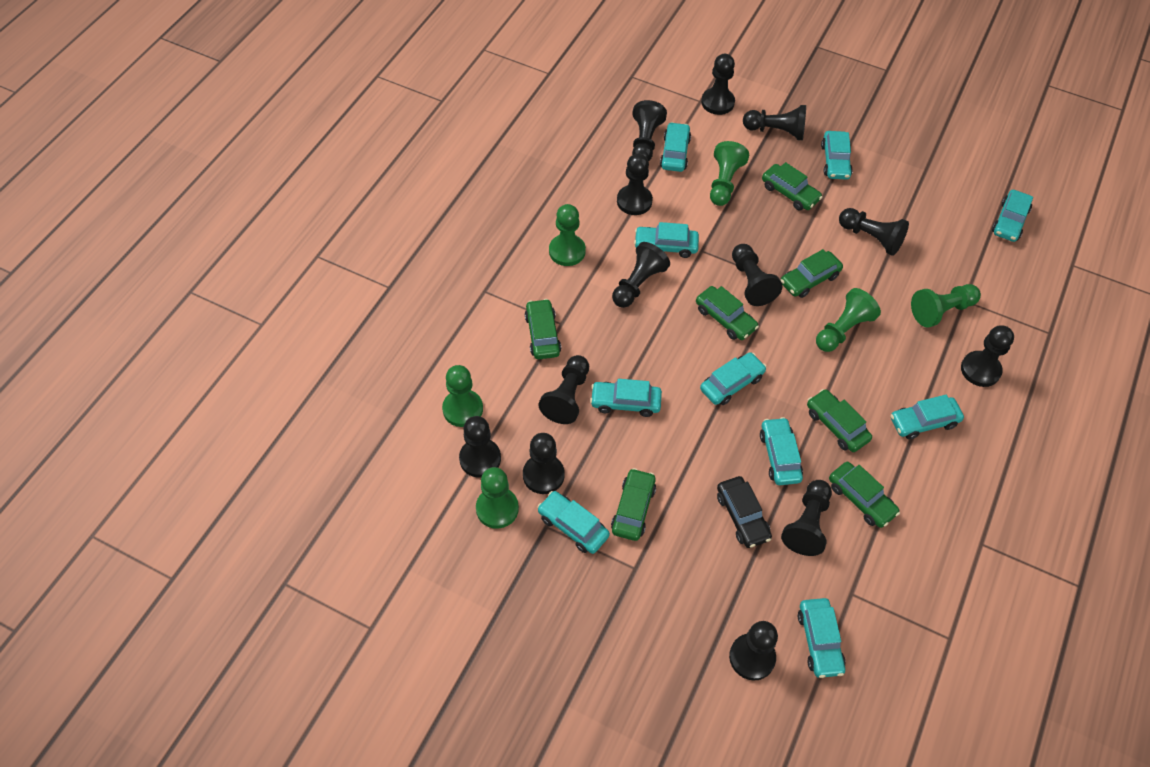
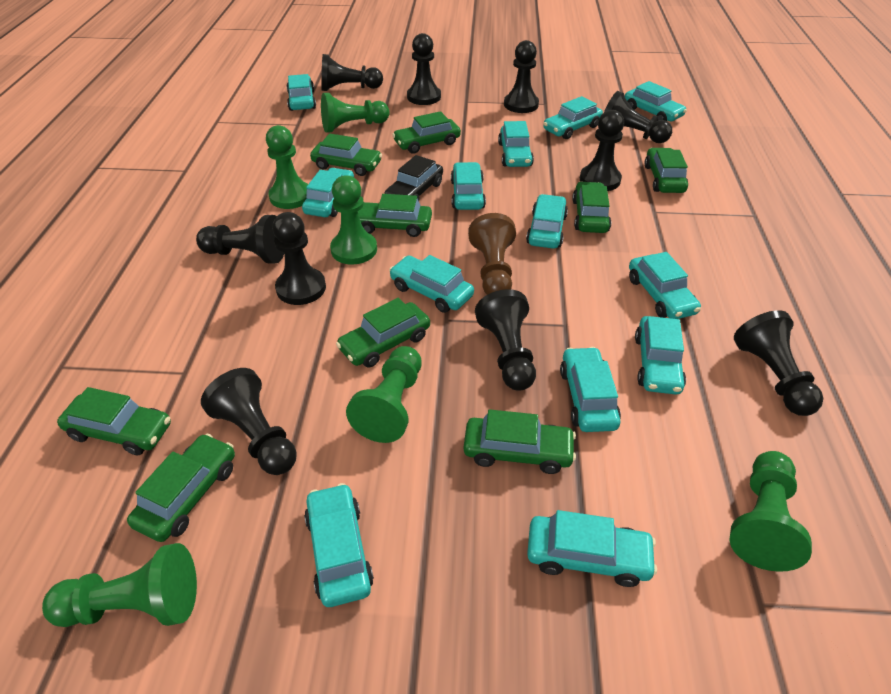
black pawn: 13 -> 10
brown pawn: 0 -> 1
green car: 7 -> 9
turquoise car: 10 -> 13

